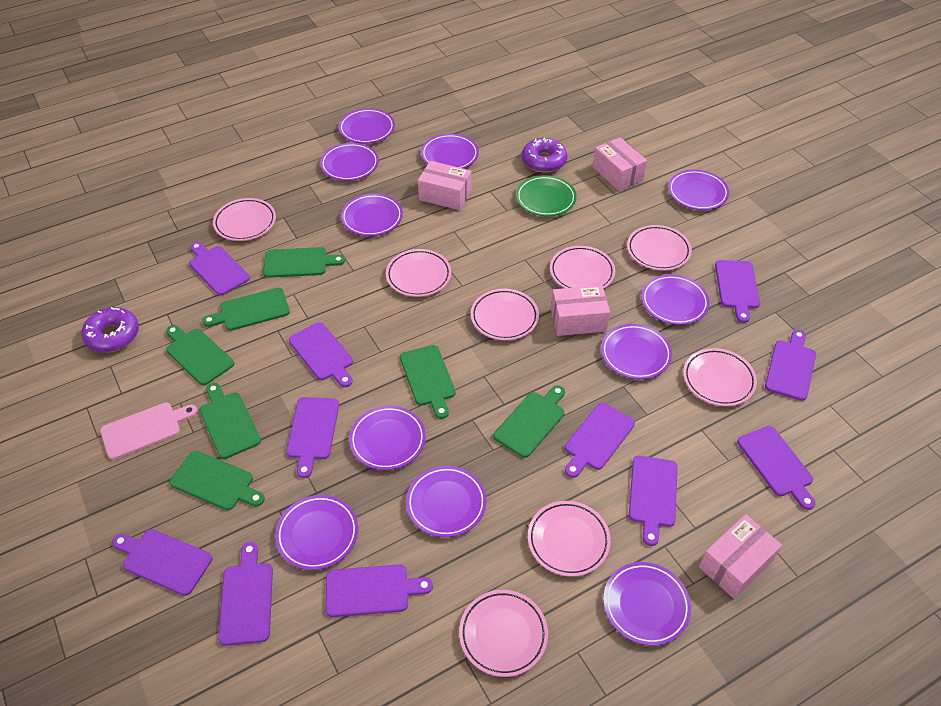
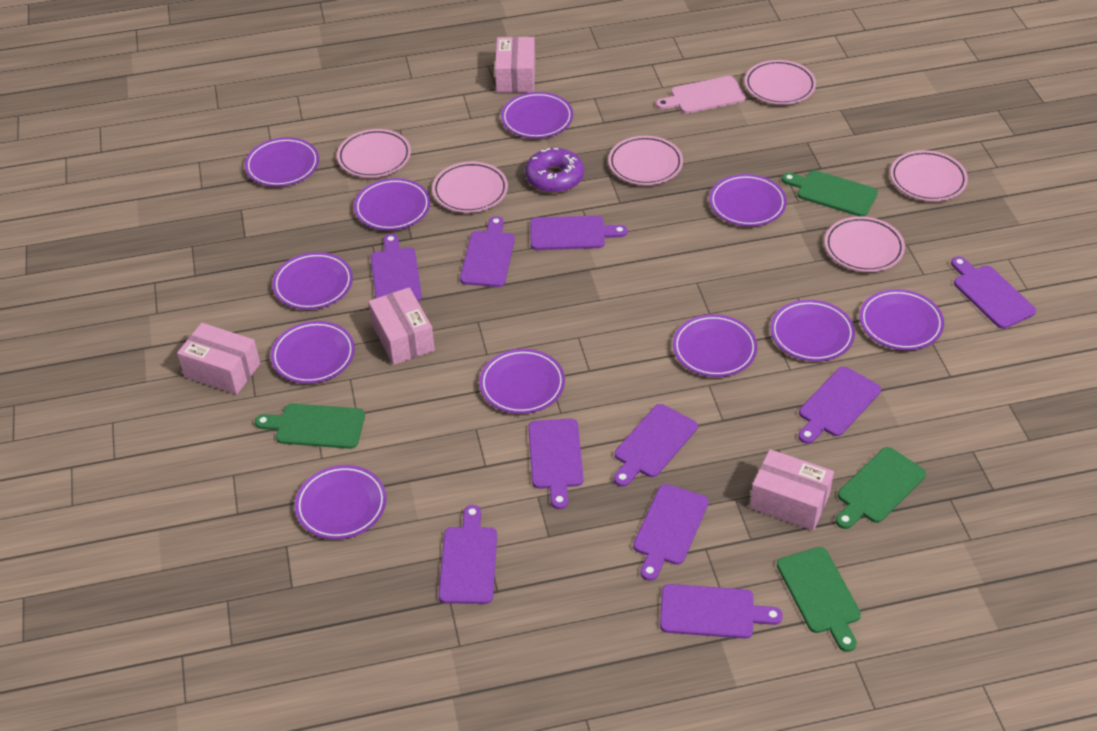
green cutting board: 7 -> 4
green plate: 1 -> 0
pink plate: 8 -> 6
purple cutting board: 11 -> 10
purple donut: 2 -> 1

